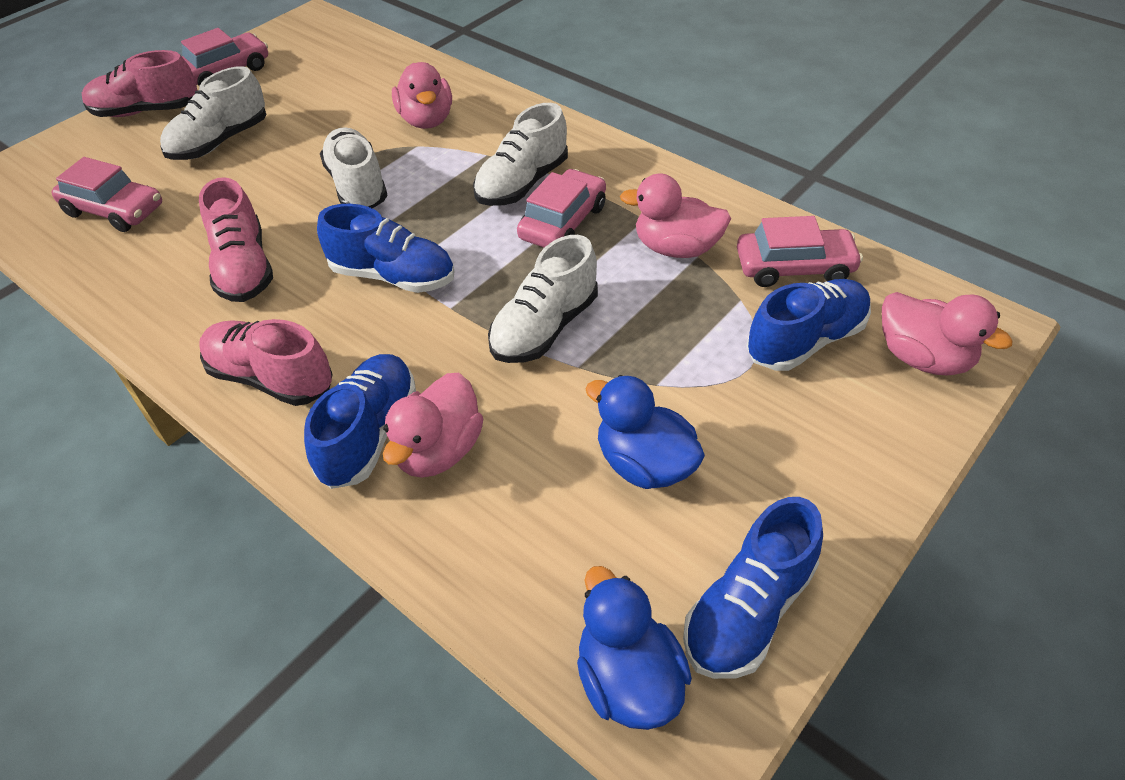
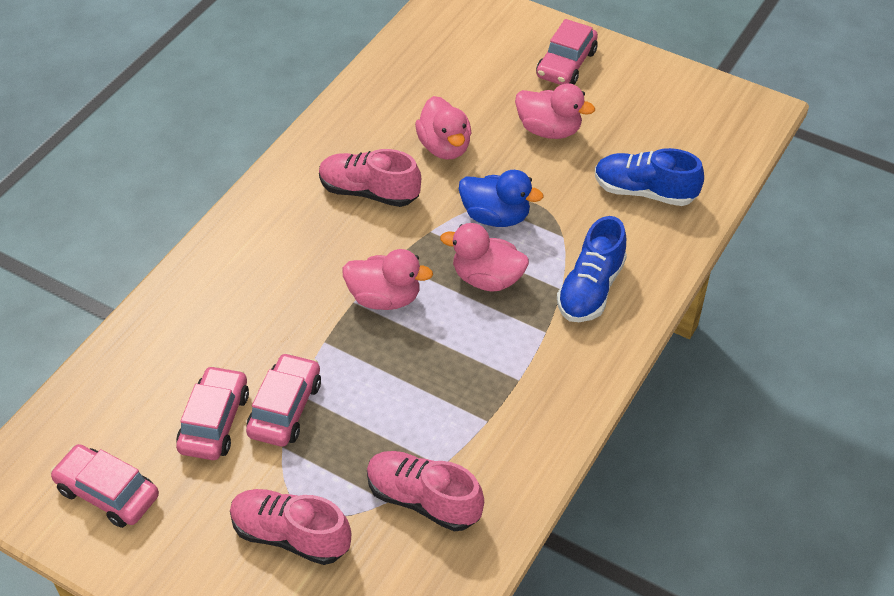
blue duck: 2 -> 1
blue shoe: 4 -> 2
white shoe: 4 -> 0

